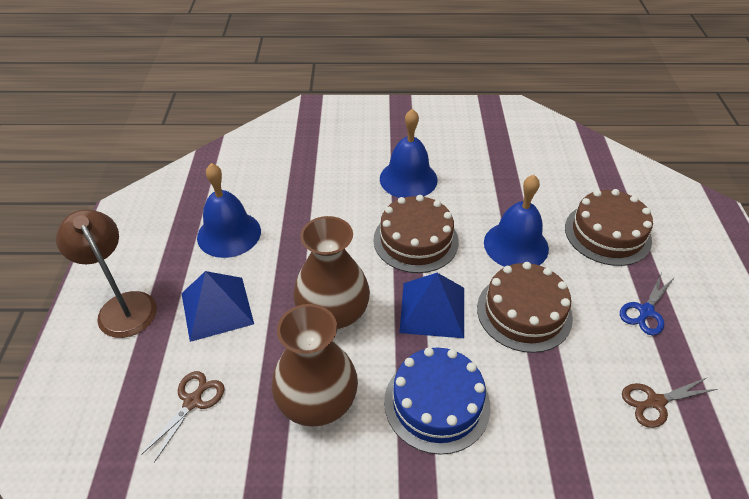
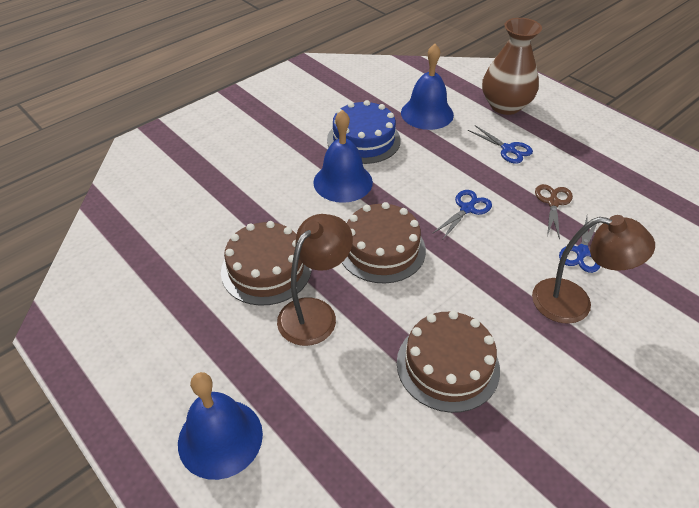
blue pyramid: 2 -> 0
blue scissors: 1 -> 3
brown lamp: 1 -> 2
brown scissors: 2 -> 1
brown vase: 2 -> 1

